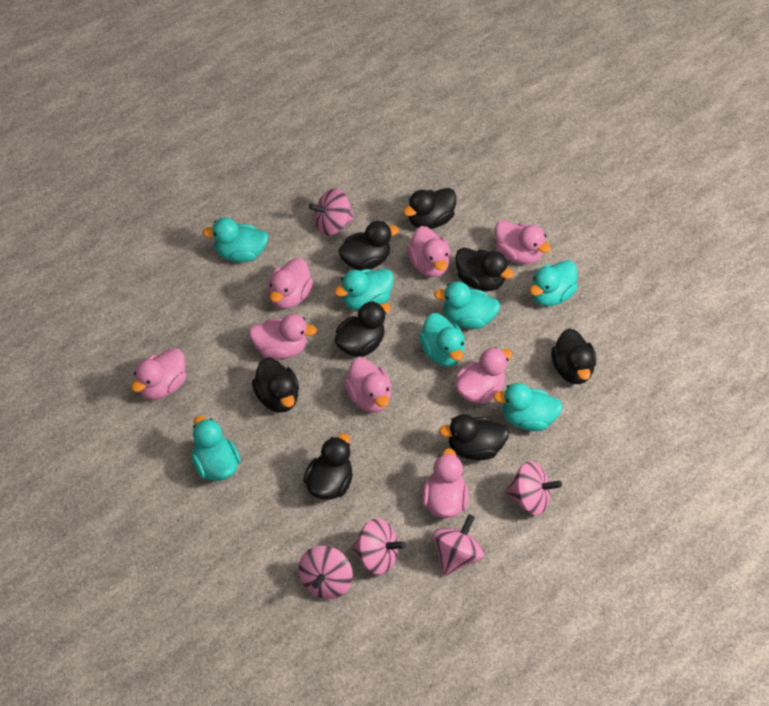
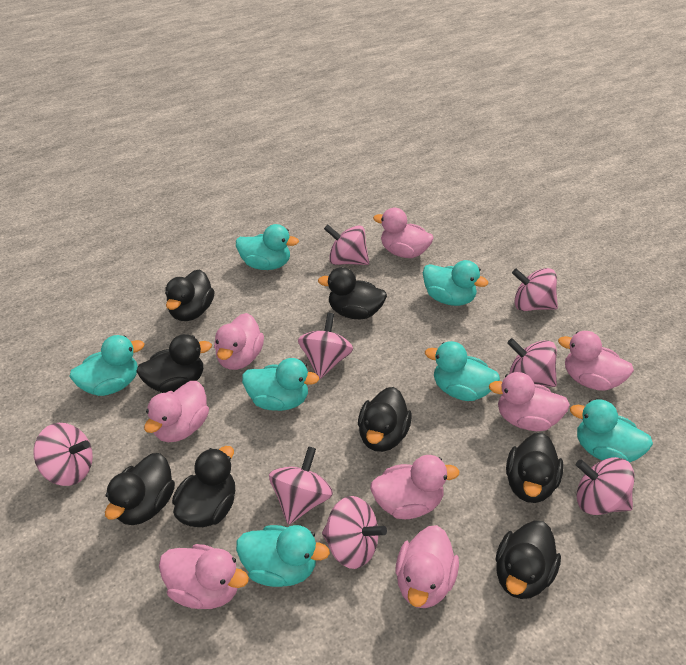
pink spinning top: 5 -> 8

